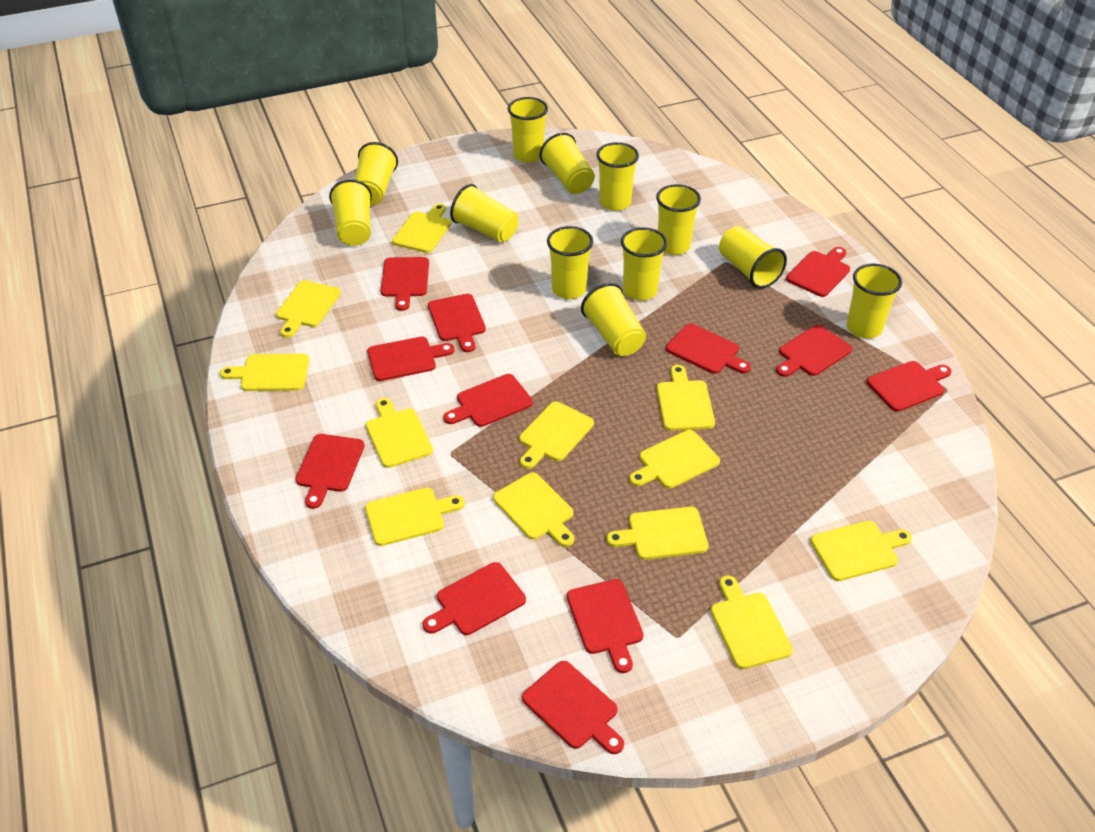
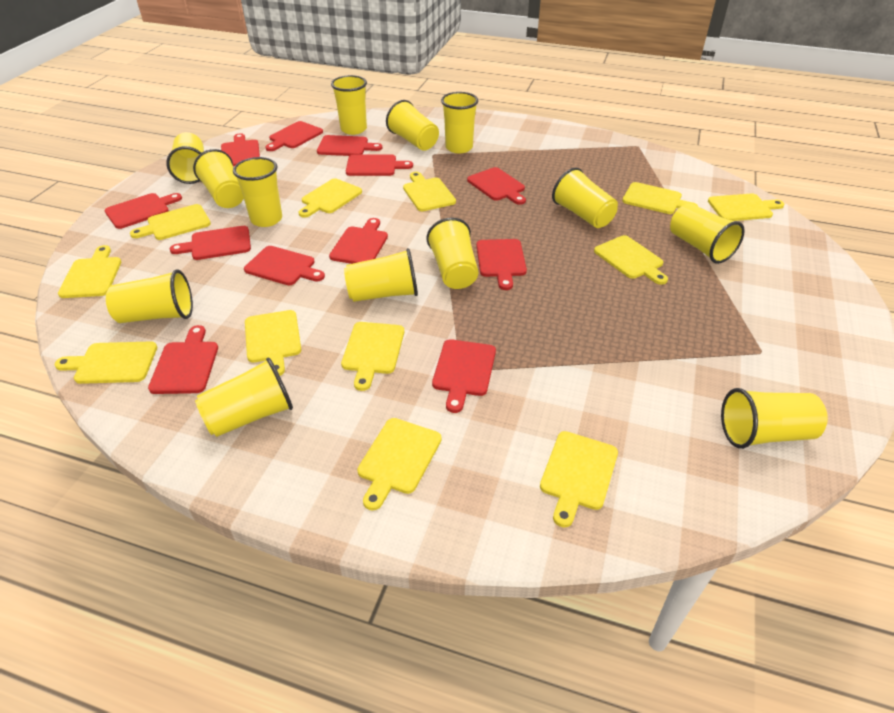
yellow cup: 12 -> 13

